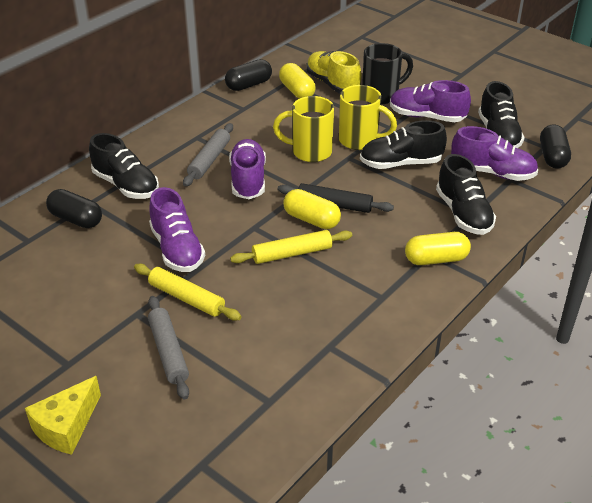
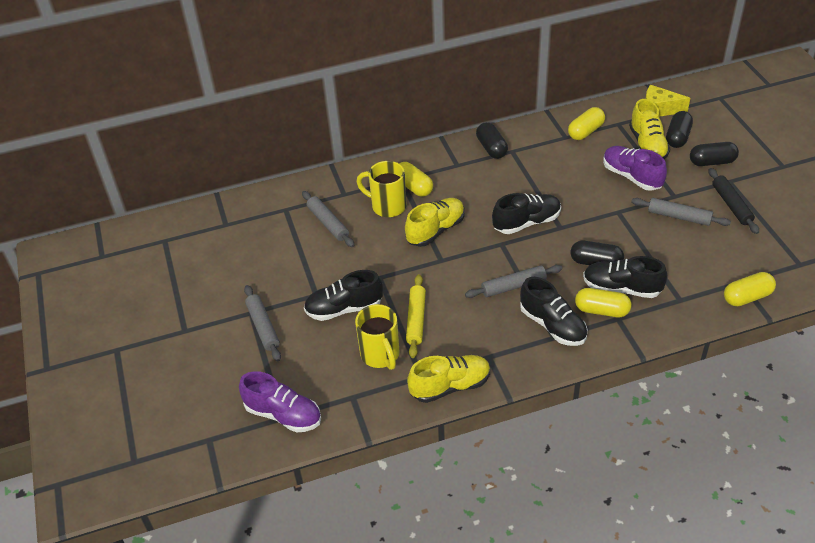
black capsule: 3 -> 4
black mug: 1 -> 0
grey rolling pin: 2 -> 4
purple shoe: 4 -> 2
yellow capsule: 3 -> 4
yellow rolling pin: 2 -> 1
yellow shoe: 1 -> 3

